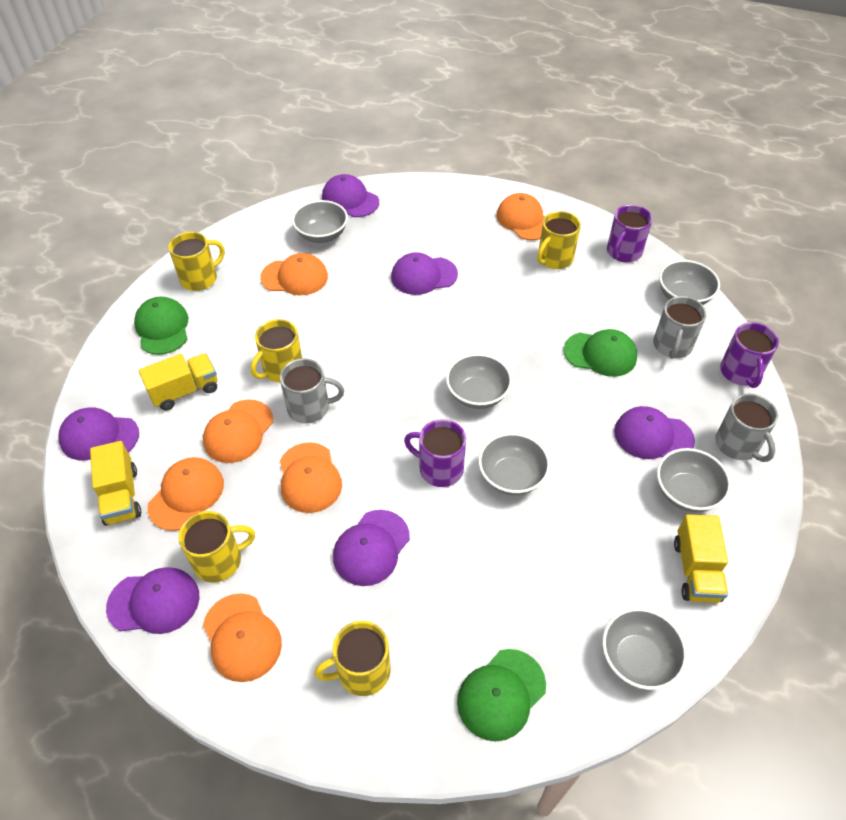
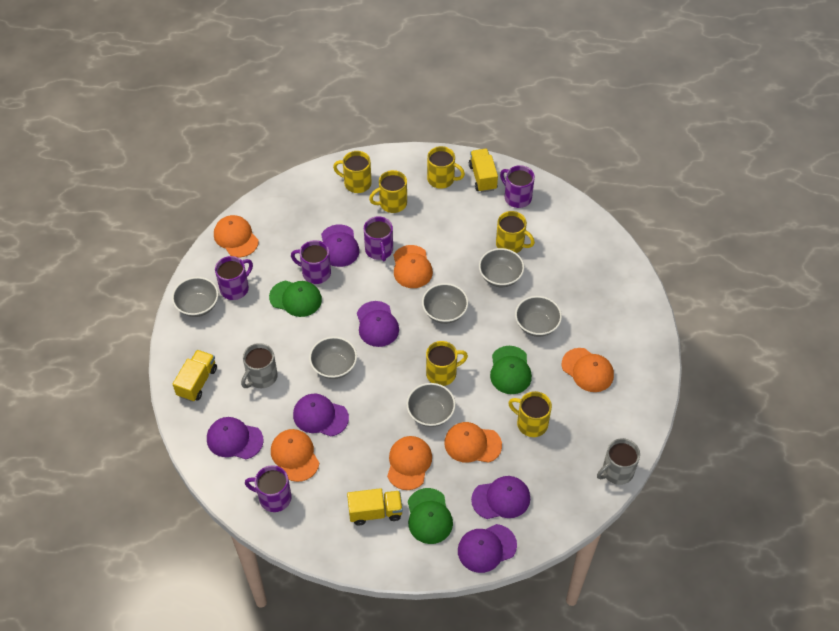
grey mug: 3 -> 2
purple mug: 3 -> 5
yellow mug: 5 -> 6

